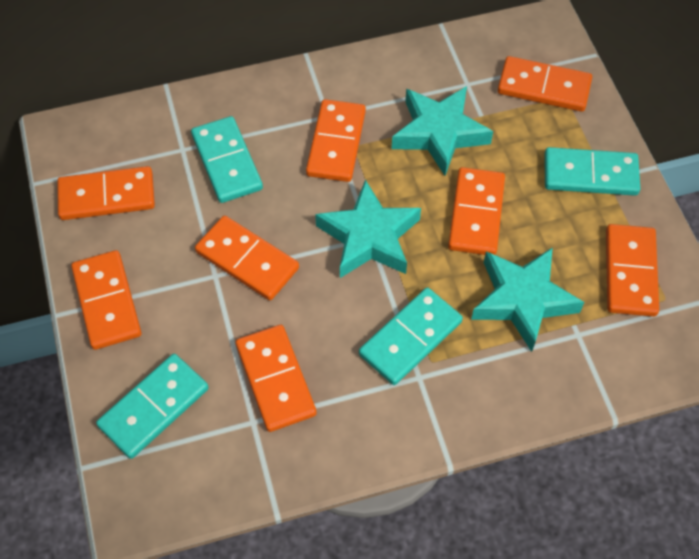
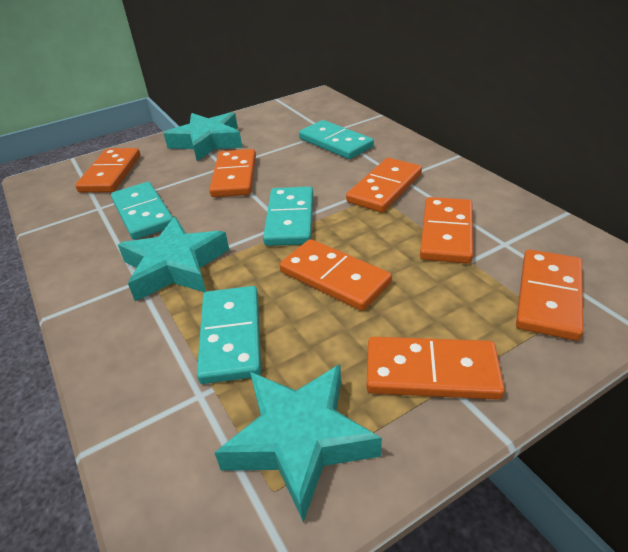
orange domino: 8 -> 7

